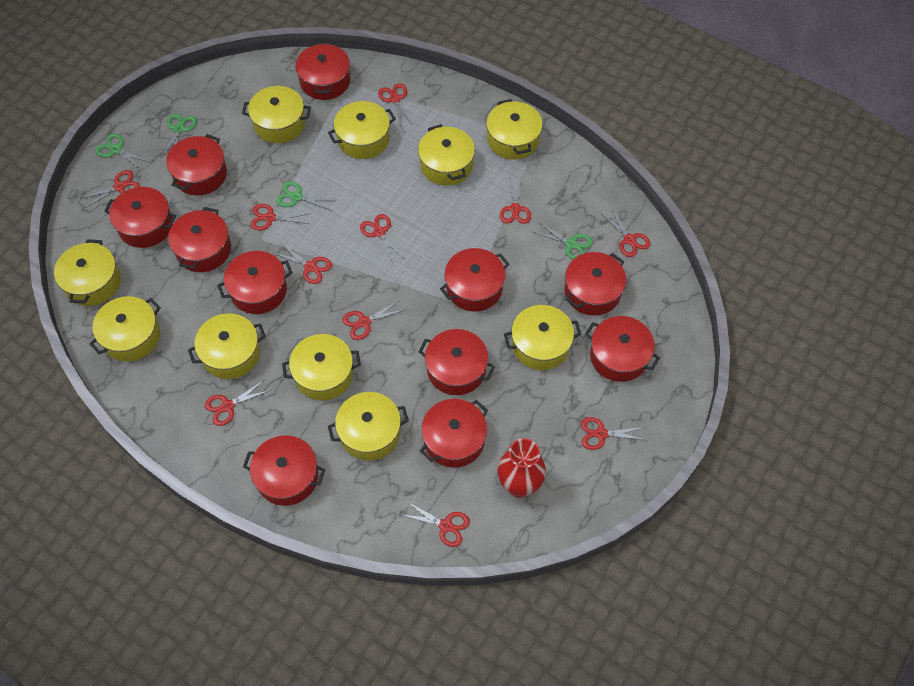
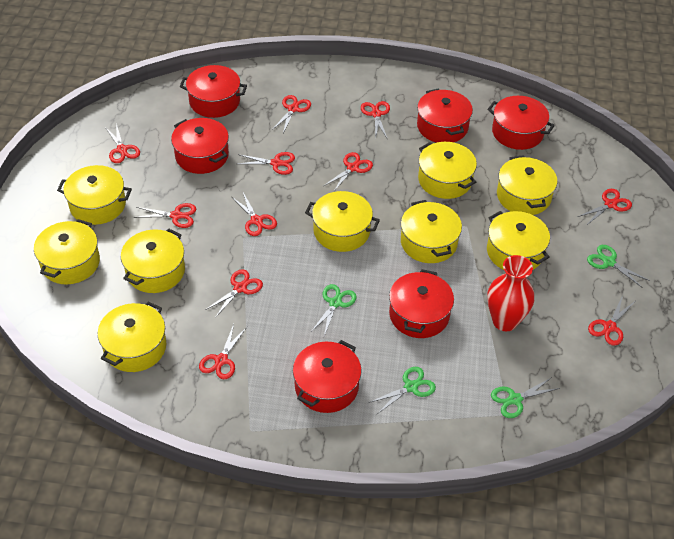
red pot: 11 -> 6
yellow pot: 10 -> 9

